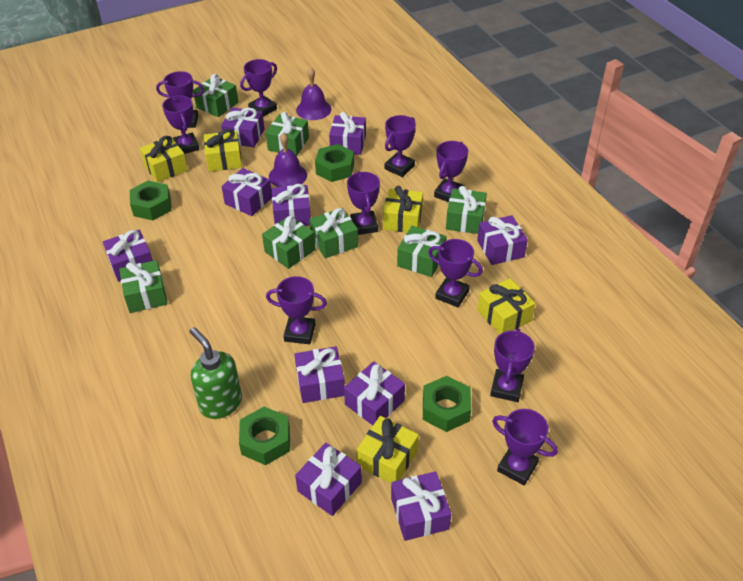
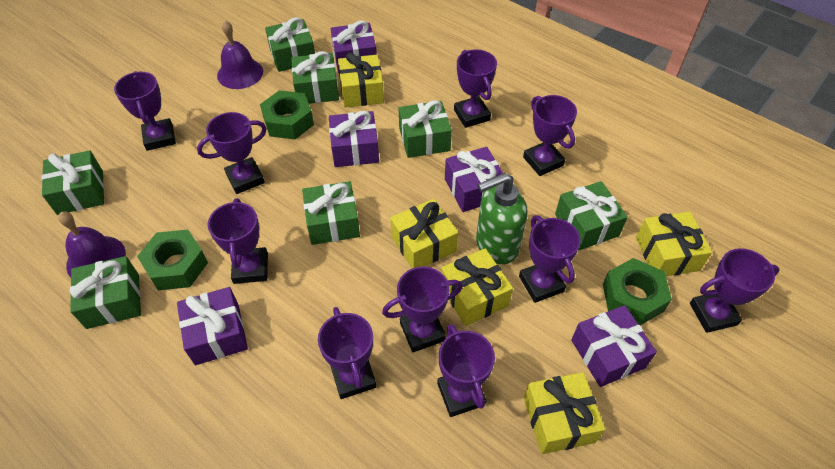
green nut: 4 -> 3
purple gift: 10 -> 5

